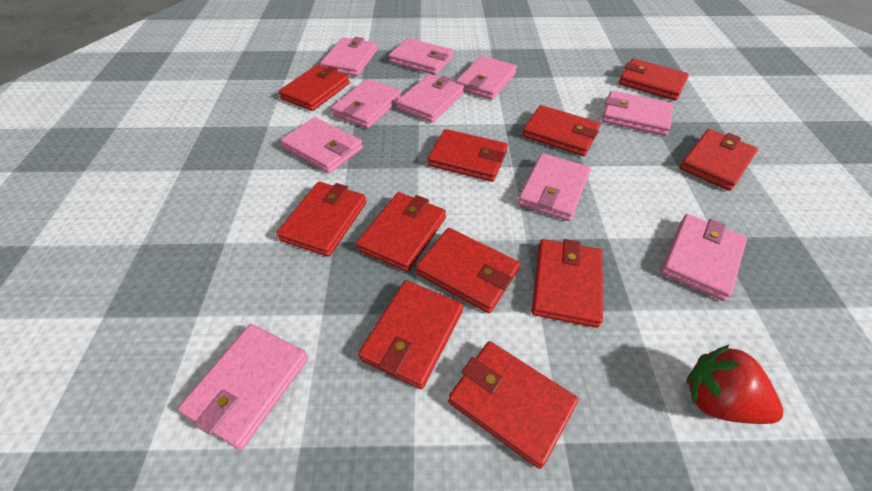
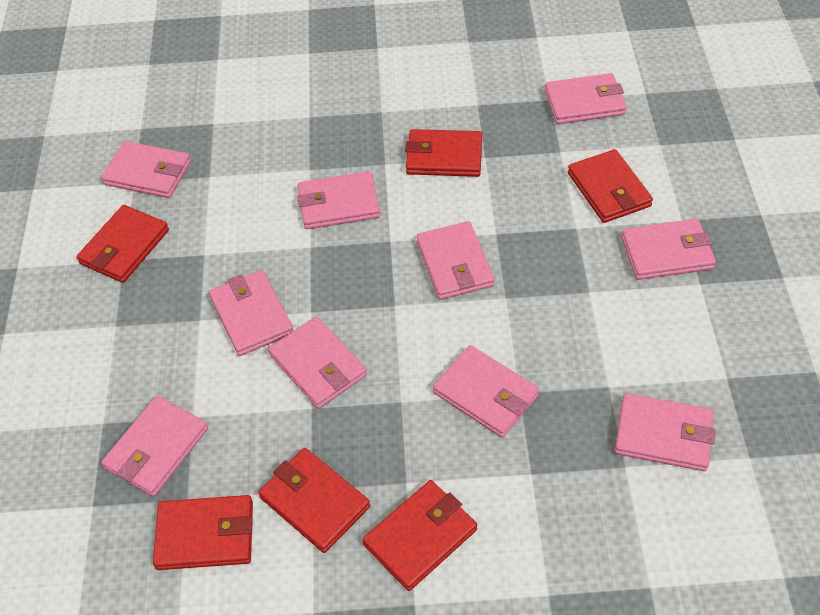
red strawberry: 1 -> 0
red wallet: 11 -> 6

